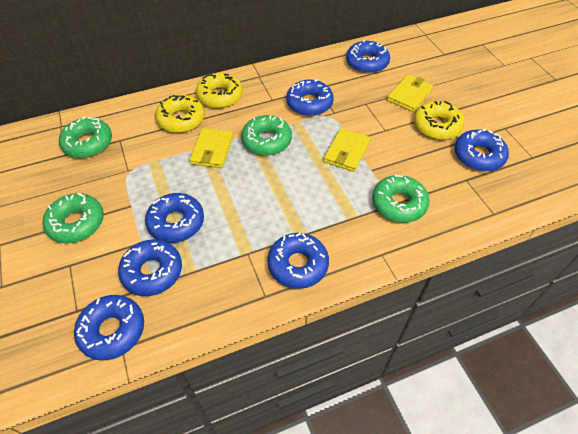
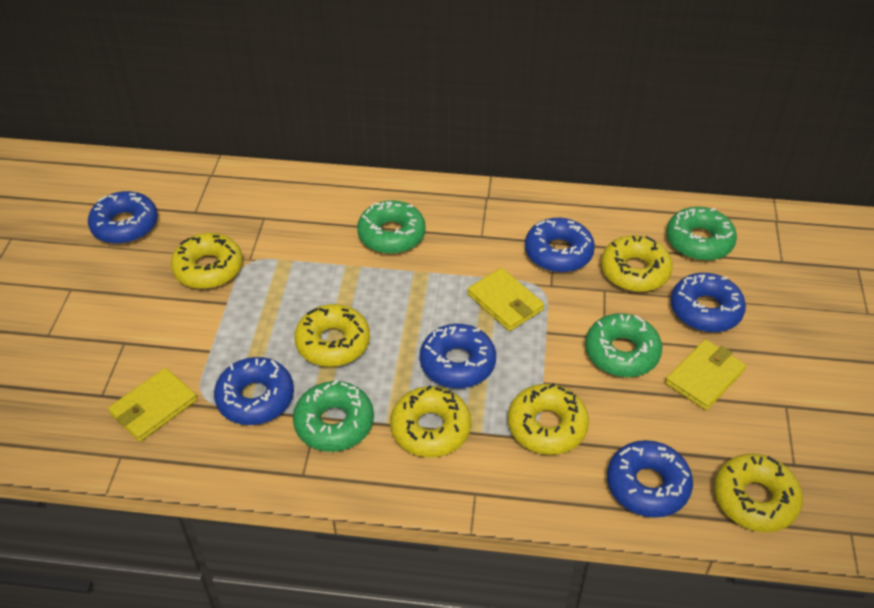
blue donut: 7 -> 6
yellow donut: 3 -> 6

